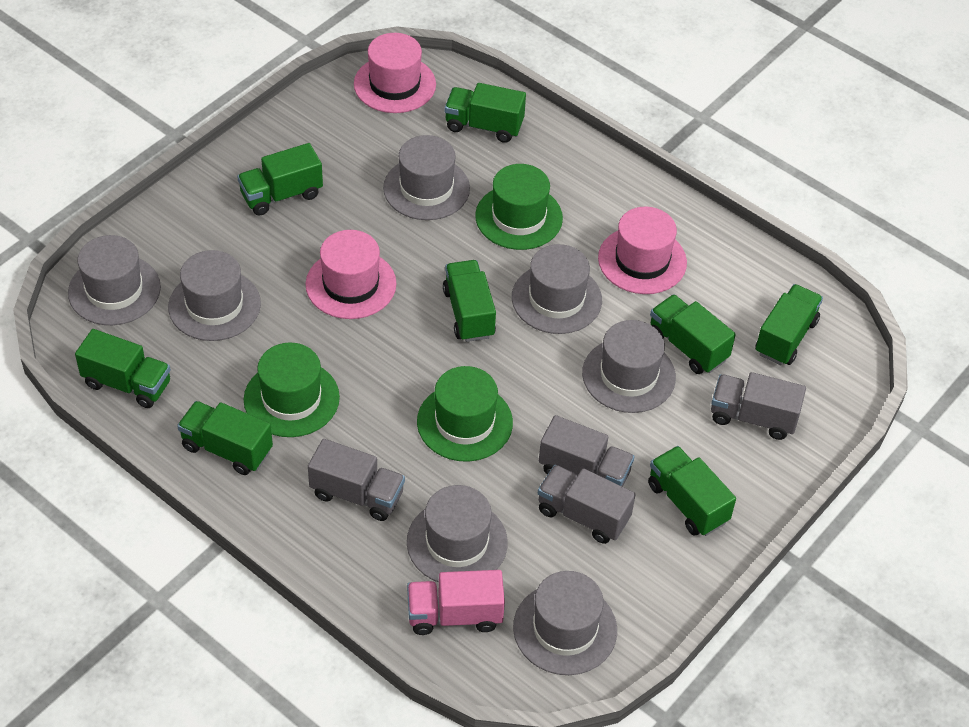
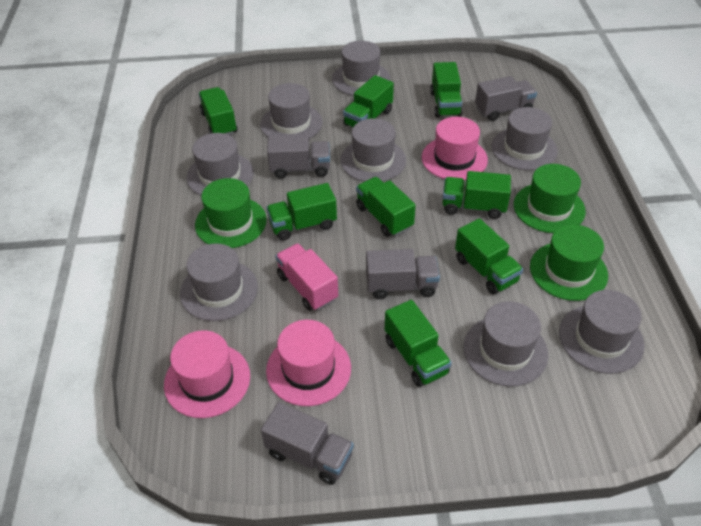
grey hat: 7 -> 8

